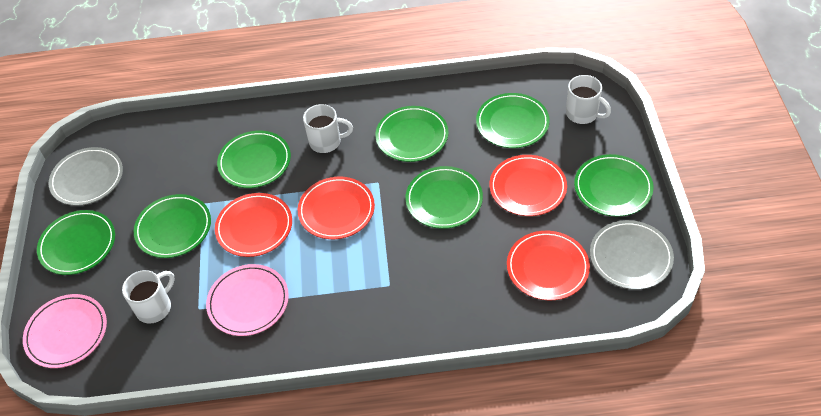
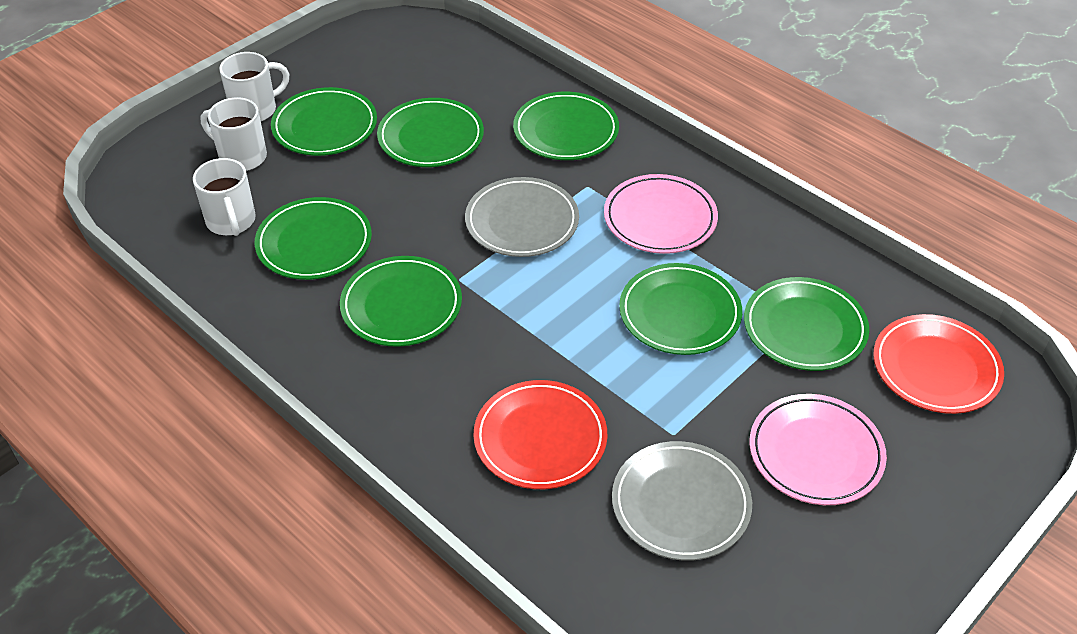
red plate: 4 -> 2

